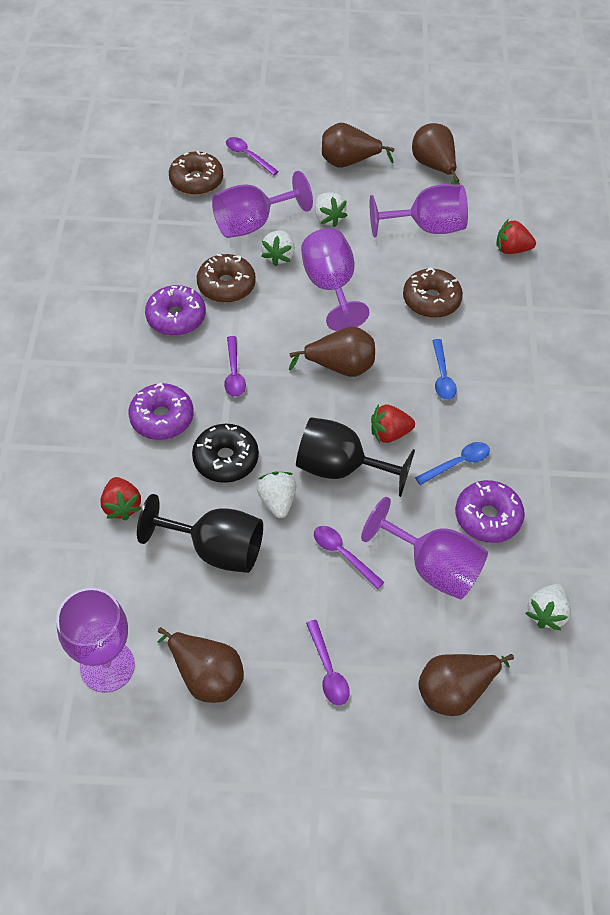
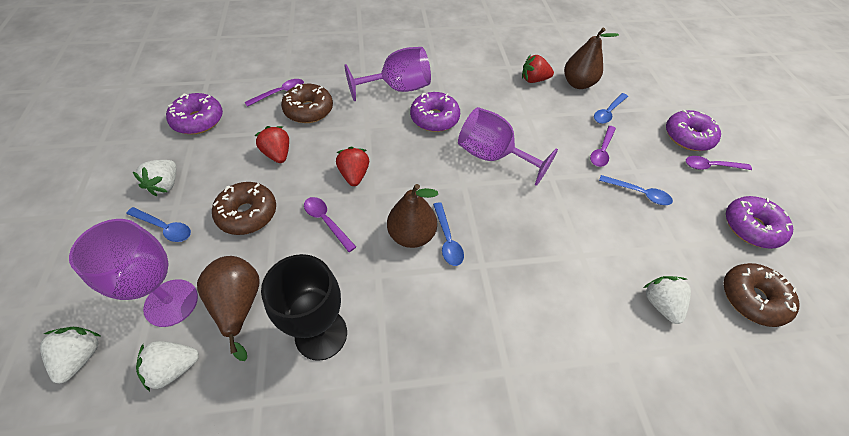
black donut: 1 -> 0
black goblet: 2 -> 1
blue spoon: 2 -> 4
brown pear: 5 -> 3
purple donut: 3 -> 4
purple goblet: 5 -> 3

